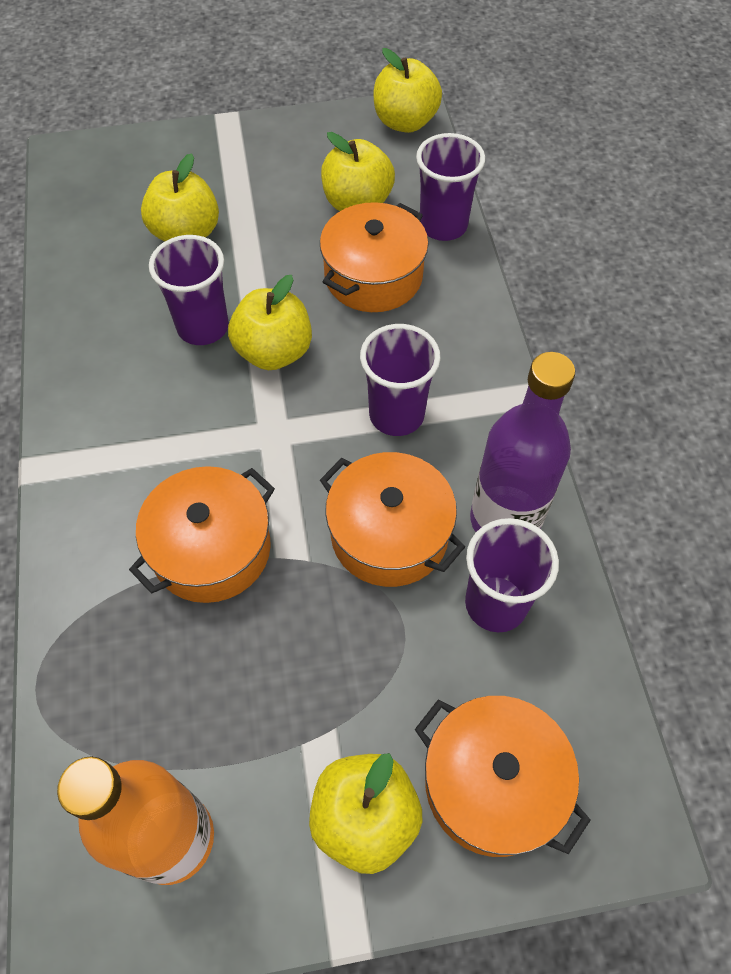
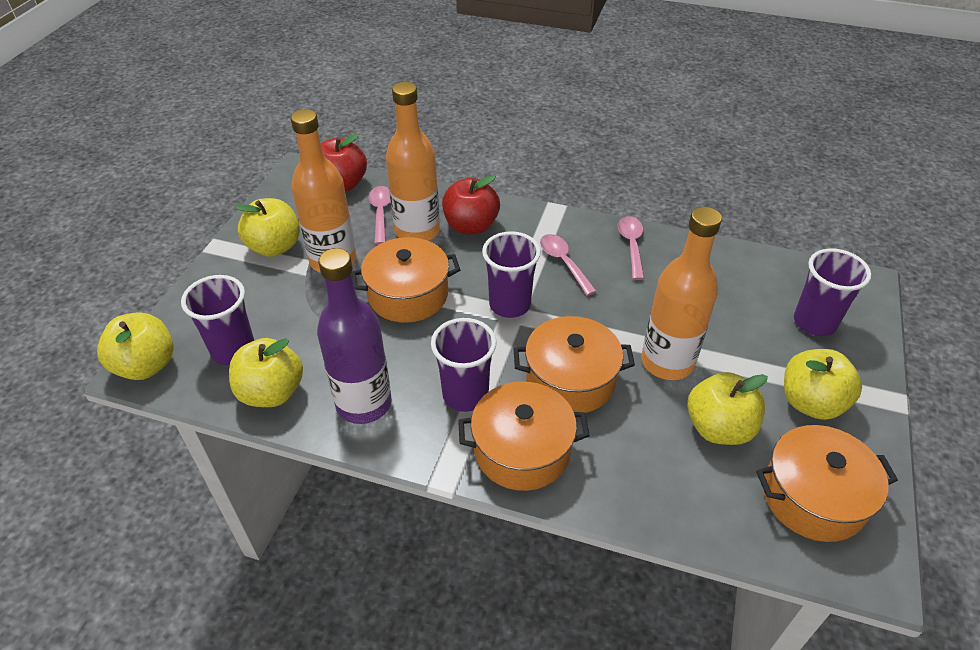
orange bottle: 1 -> 3
pink spoon: 0 -> 3
red apple: 0 -> 2

